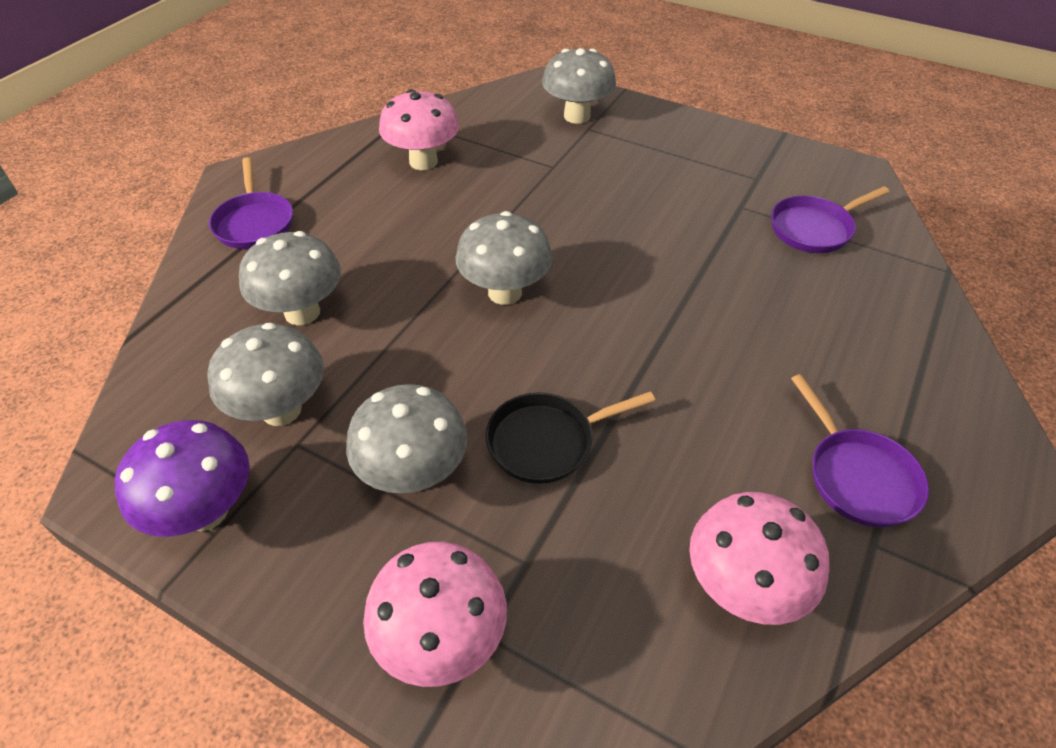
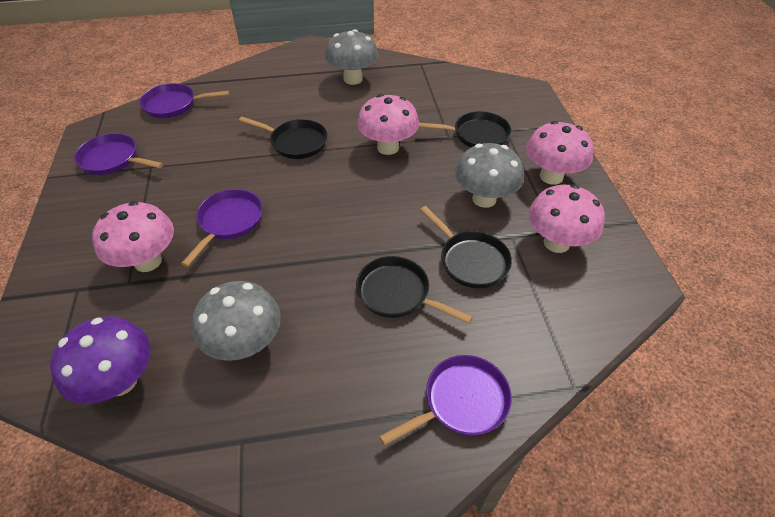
black pan: 1 -> 4
grey mushroom: 5 -> 3
pink mushroom: 3 -> 4
purple pan: 3 -> 4

